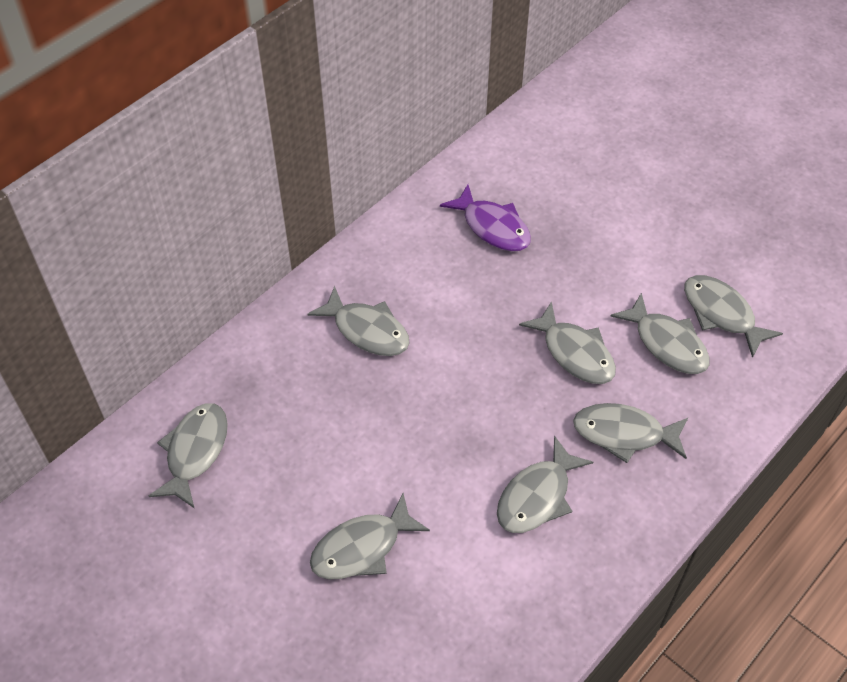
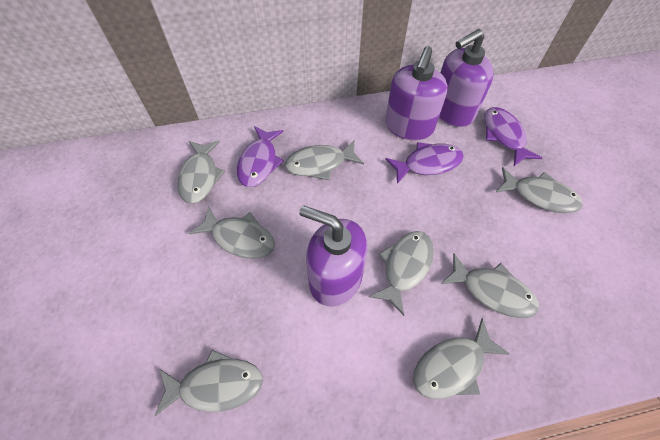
purple fish: 1 -> 3
purple soap dispenser: 0 -> 3

